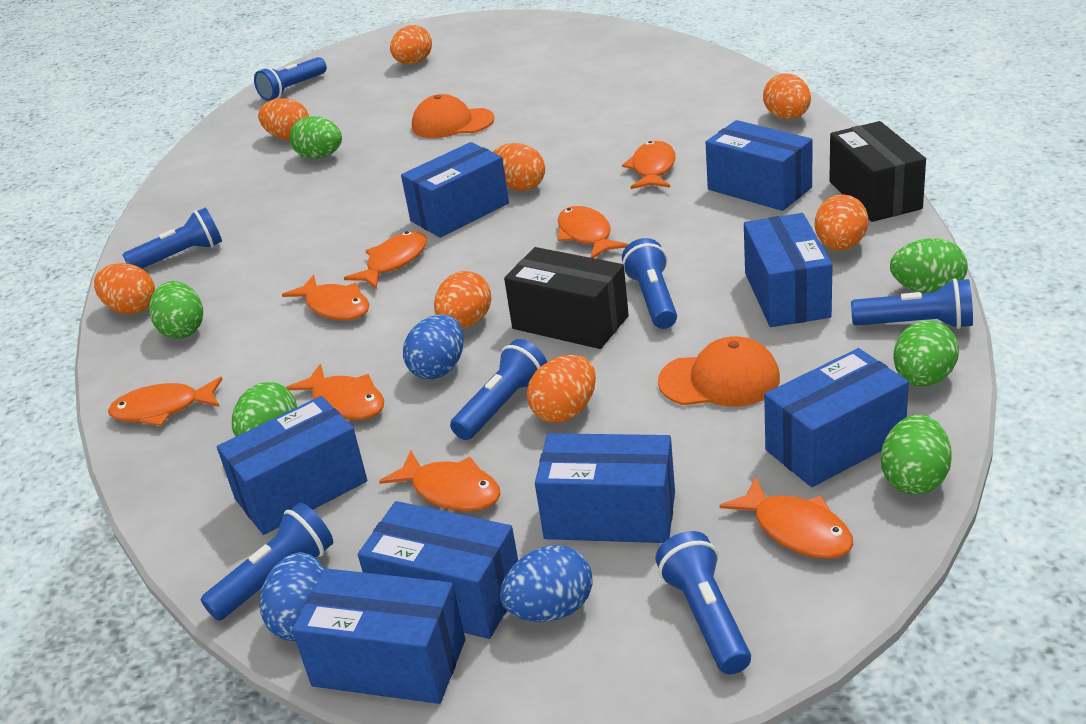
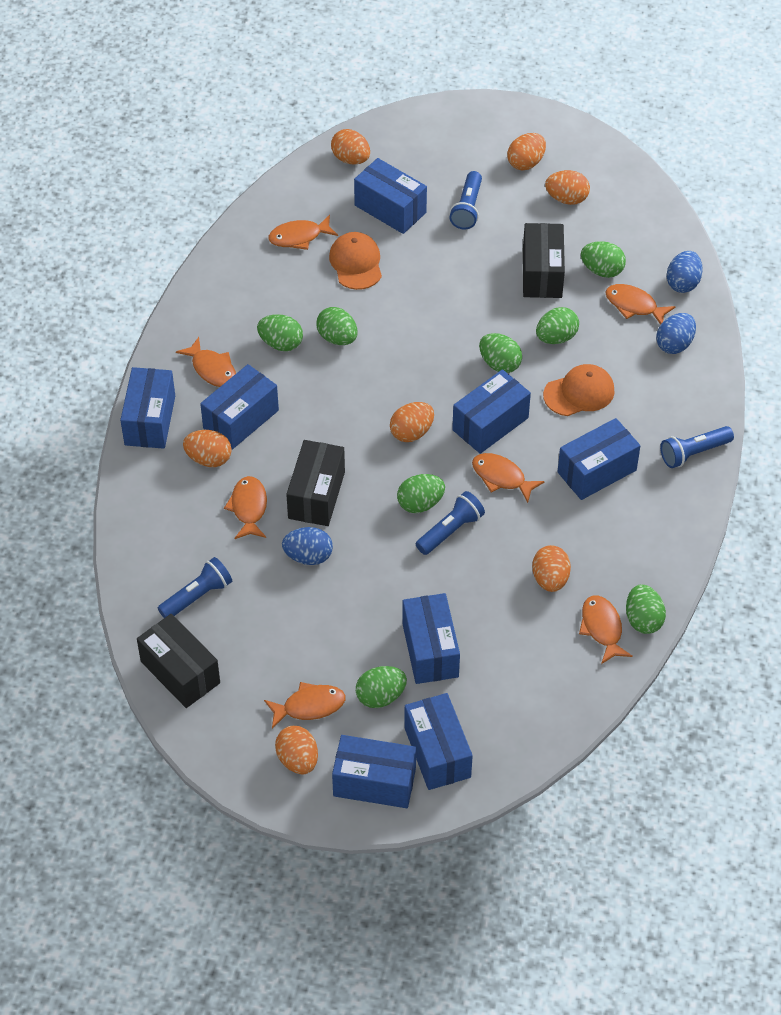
black box: 2 -> 3
blue flashlight: 7 -> 4
green egg: 6 -> 8
orange egg: 8 -> 7
orange fish: 8 -> 7

